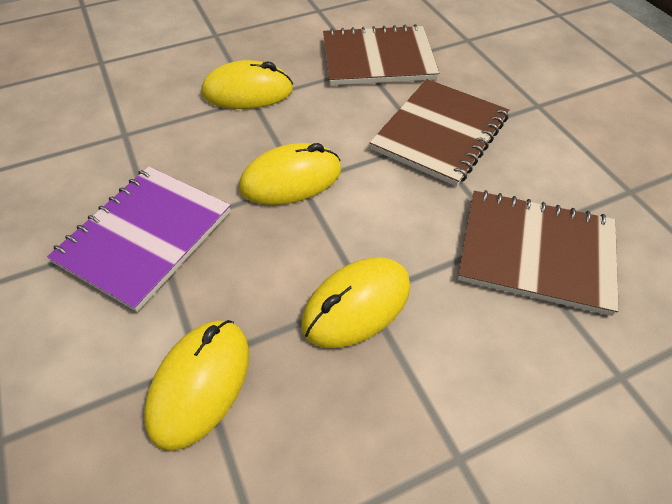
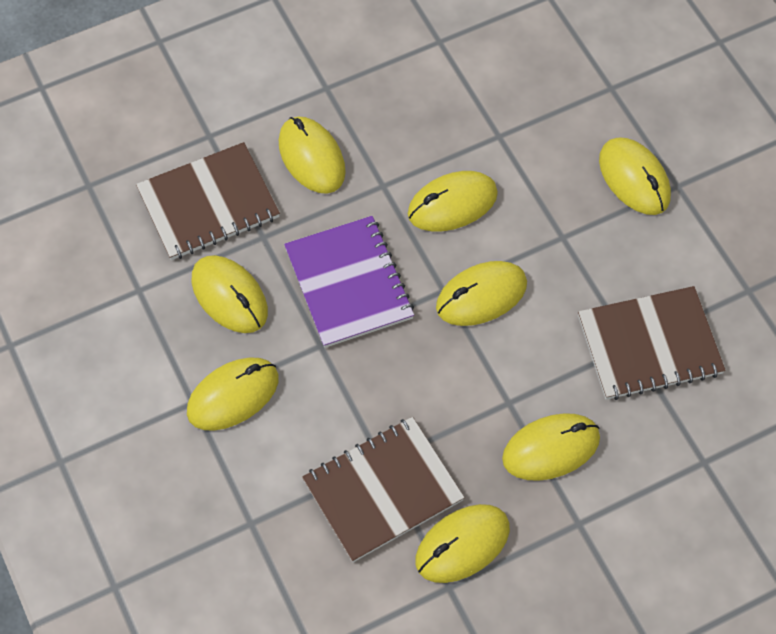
yellow mouse: 4 -> 8

